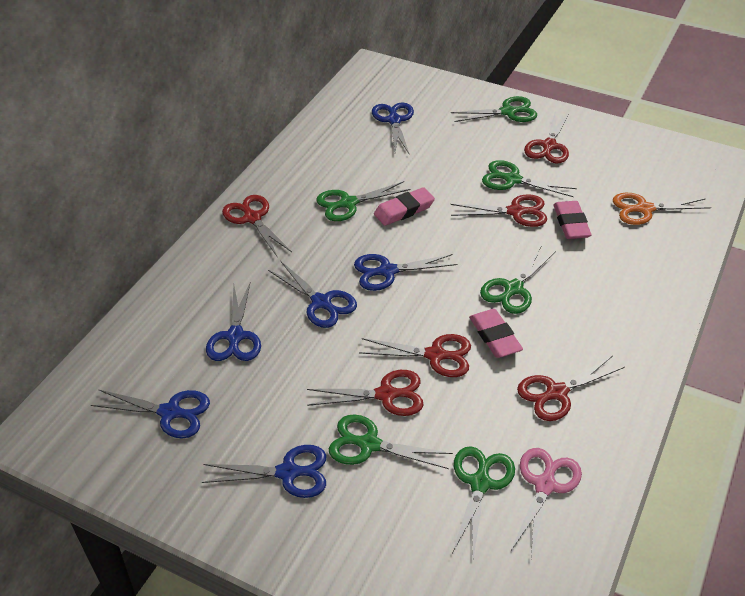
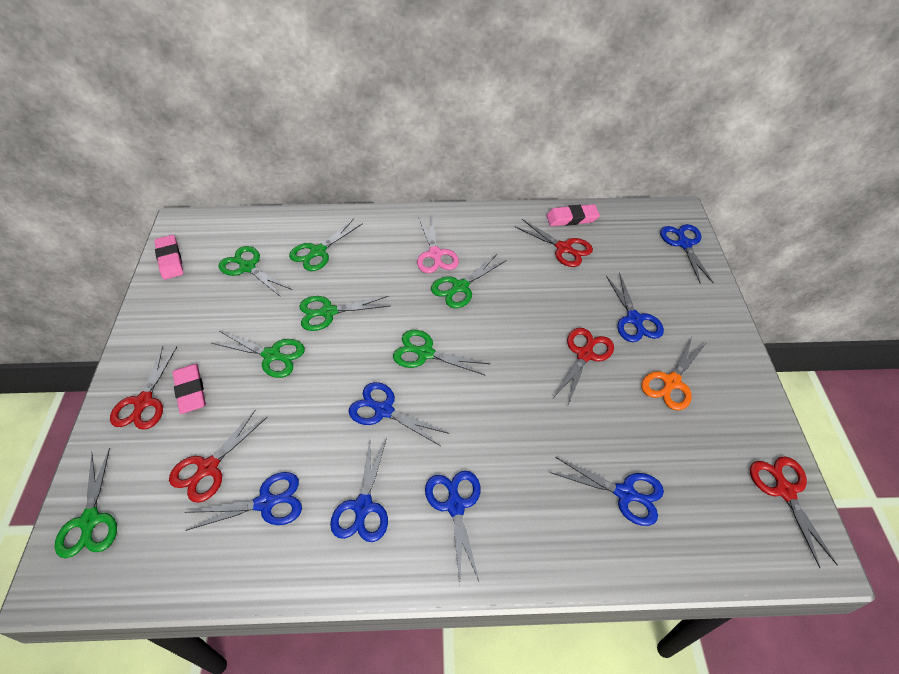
blue scissors: 6 -> 7
green scissors: 6 -> 7
red scissors: 6 -> 5

